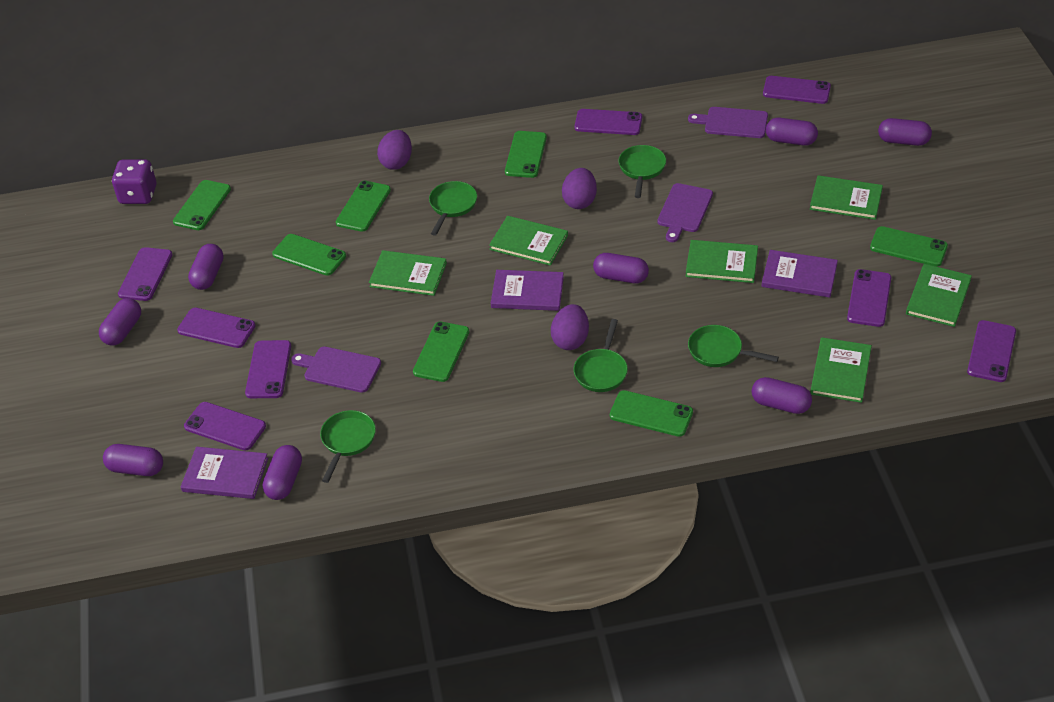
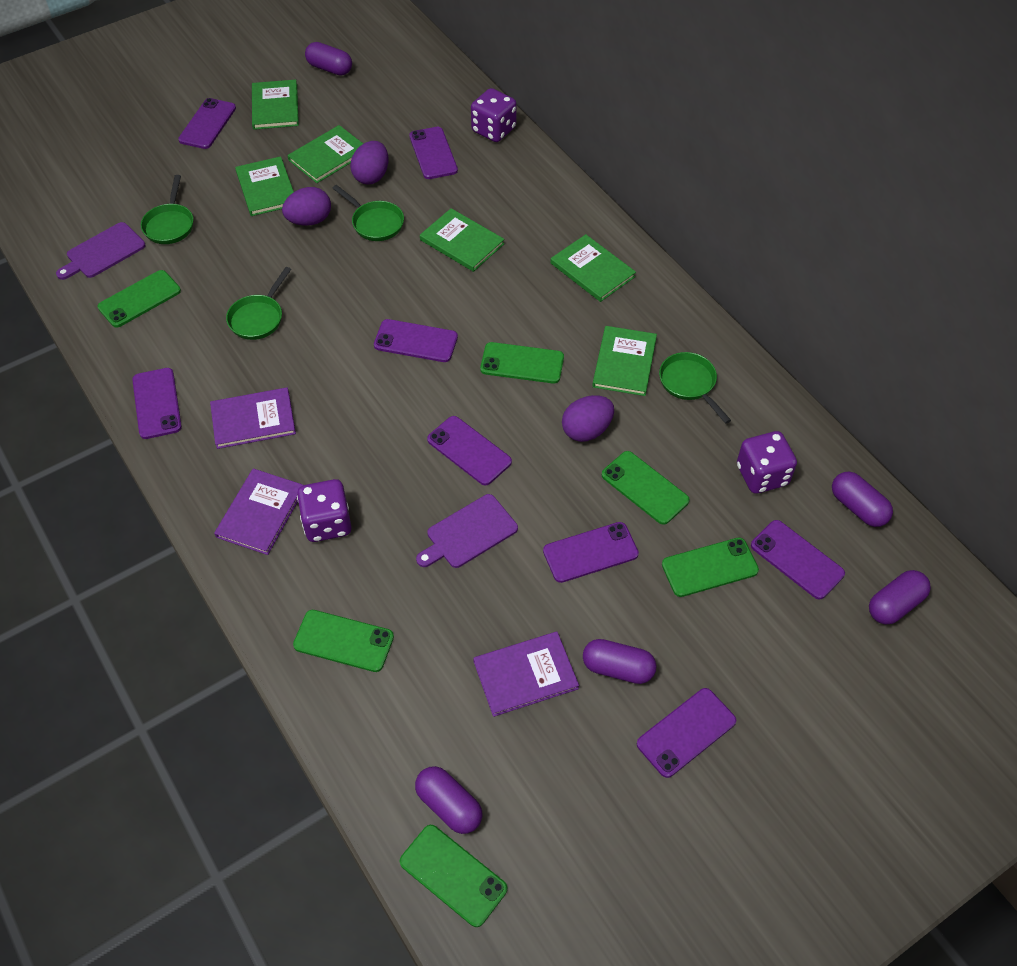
green pan: 5 -> 4
green phone: 7 -> 6
purple capsule: 8 -> 5
purple cutting board: 3 -> 2
purple dice: 1 -> 3

